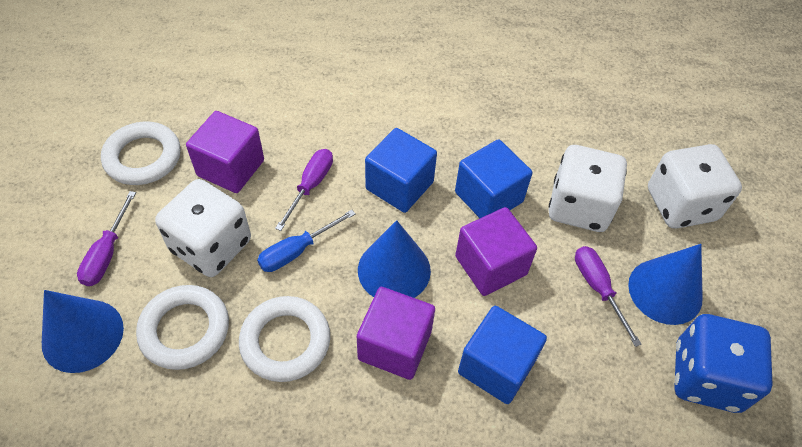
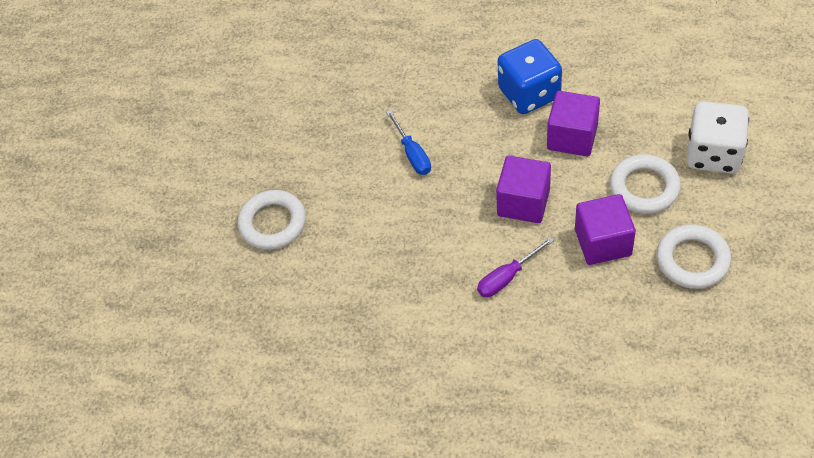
blue cone: 3 -> 0
blue cube: 3 -> 0
purple screwdriver: 3 -> 1
white dice: 3 -> 1

